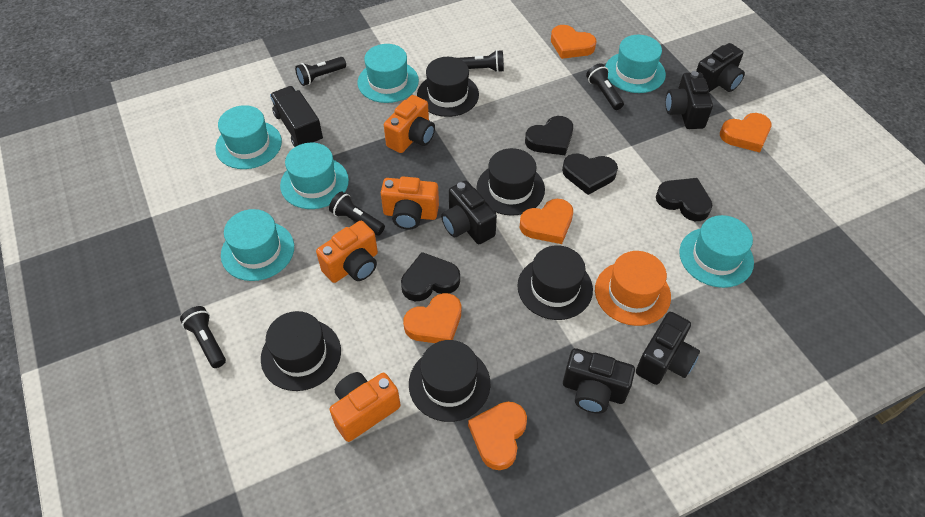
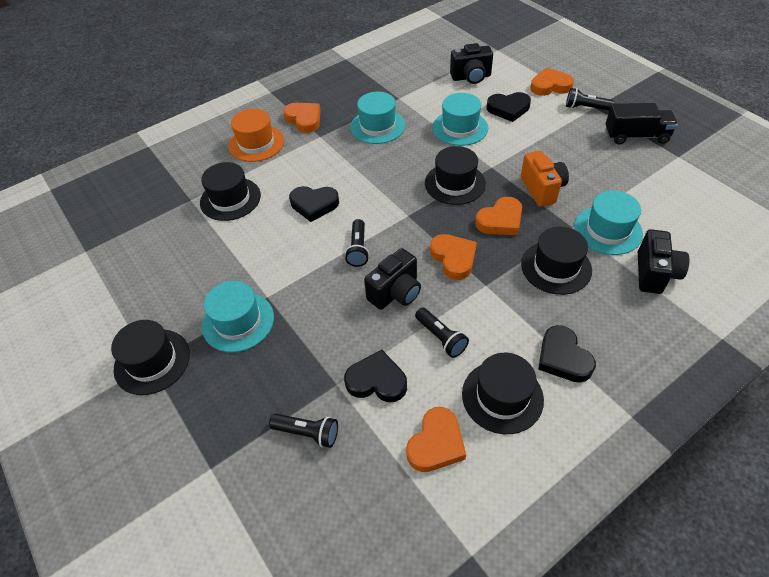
black camera: 5 -> 3
black flashlight: 5 -> 4
orange camera: 4 -> 1
turquoise hat: 6 -> 4

